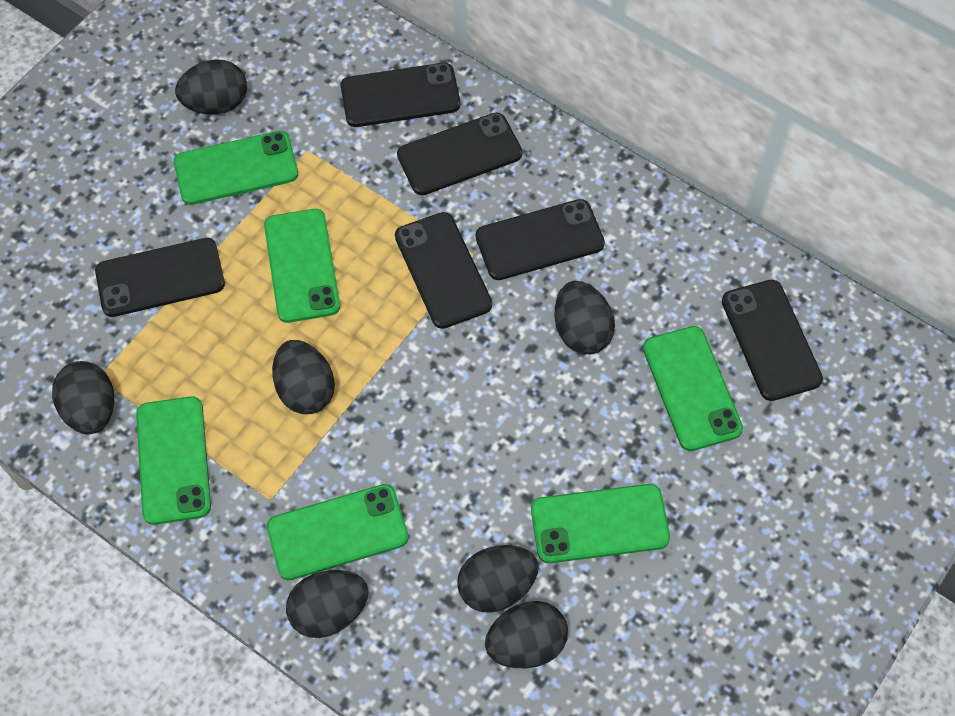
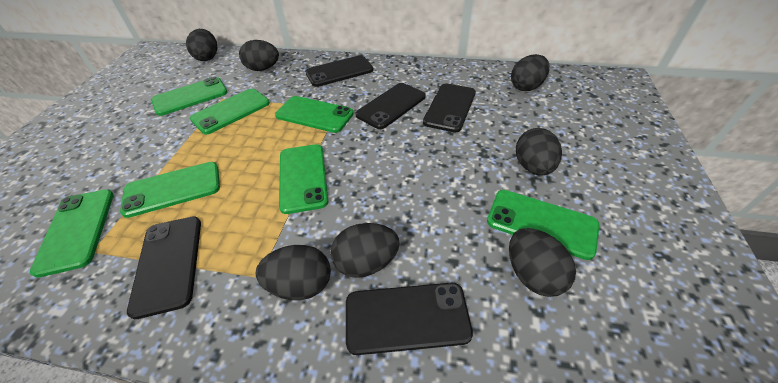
black phone: 6 -> 5
green phone: 6 -> 7

